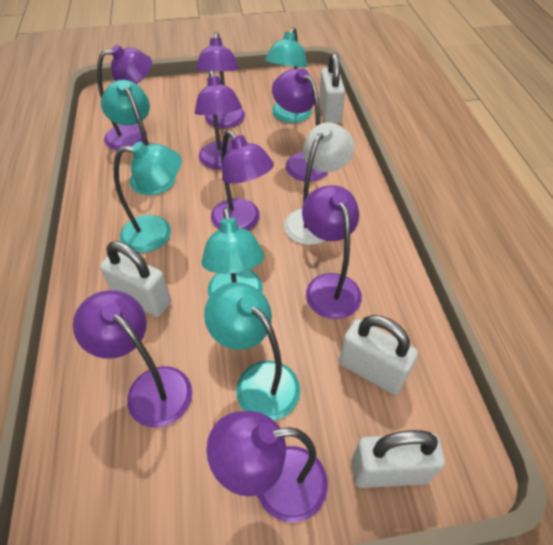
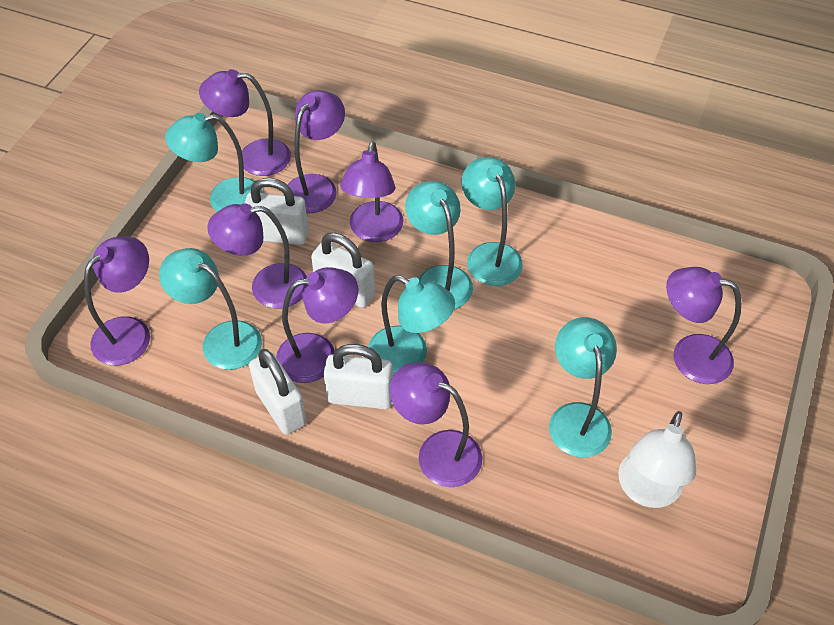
turquoise lamp: 5 -> 6

